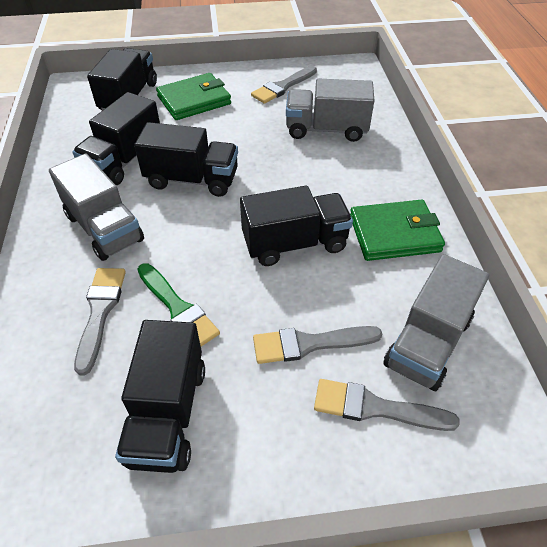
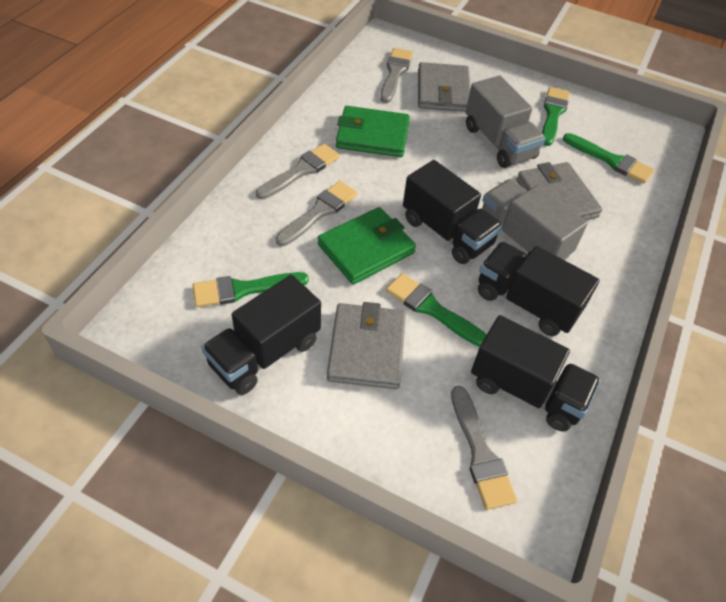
black truck: 5 -> 4
green brush: 1 -> 4
grey truck: 3 -> 2
grey wallet: 0 -> 3

